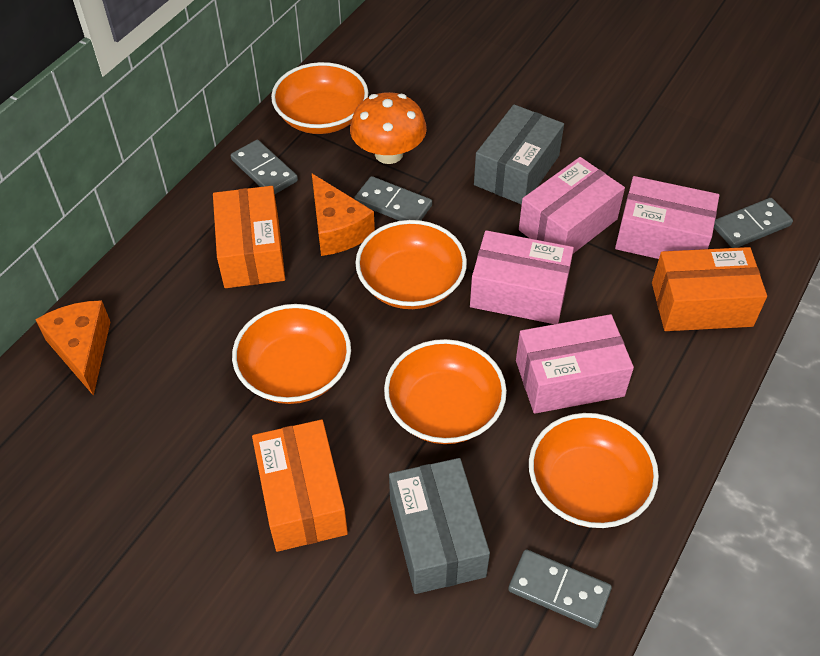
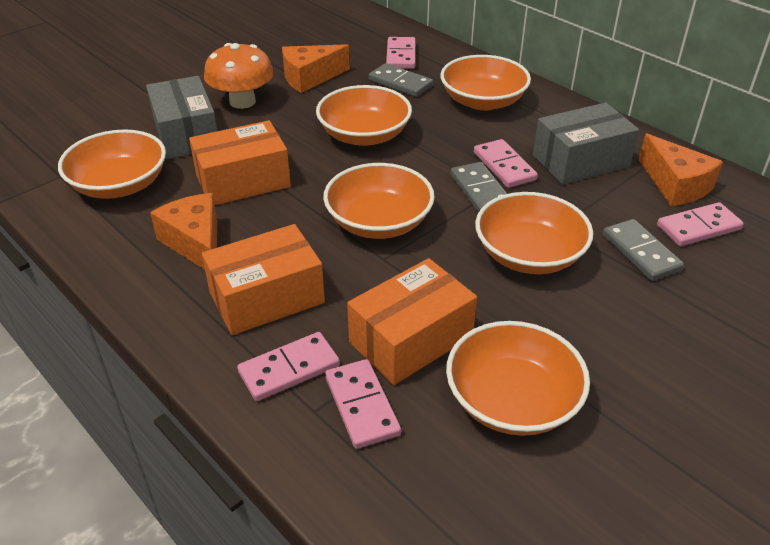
grey domino: 4 -> 3
orange bowl: 5 -> 6
orange cheese: 2 -> 3
pink box: 4 -> 0
pink domino: 0 -> 5

